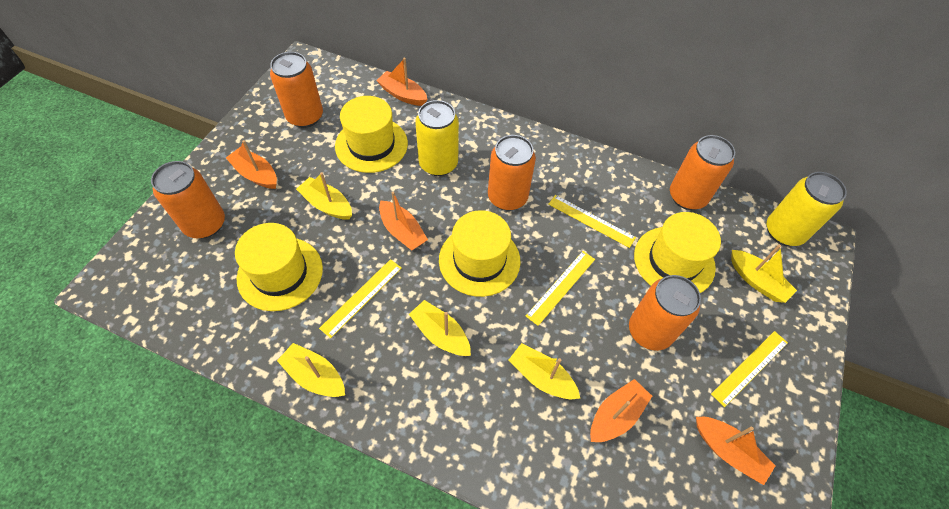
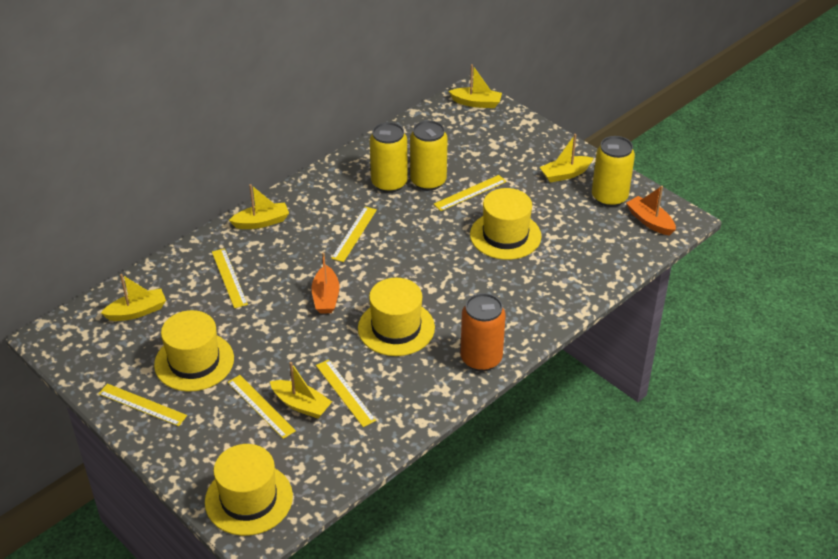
orange boat: 5 -> 2
orange can: 5 -> 1
yellow can: 2 -> 3
yellow ruler: 4 -> 6

